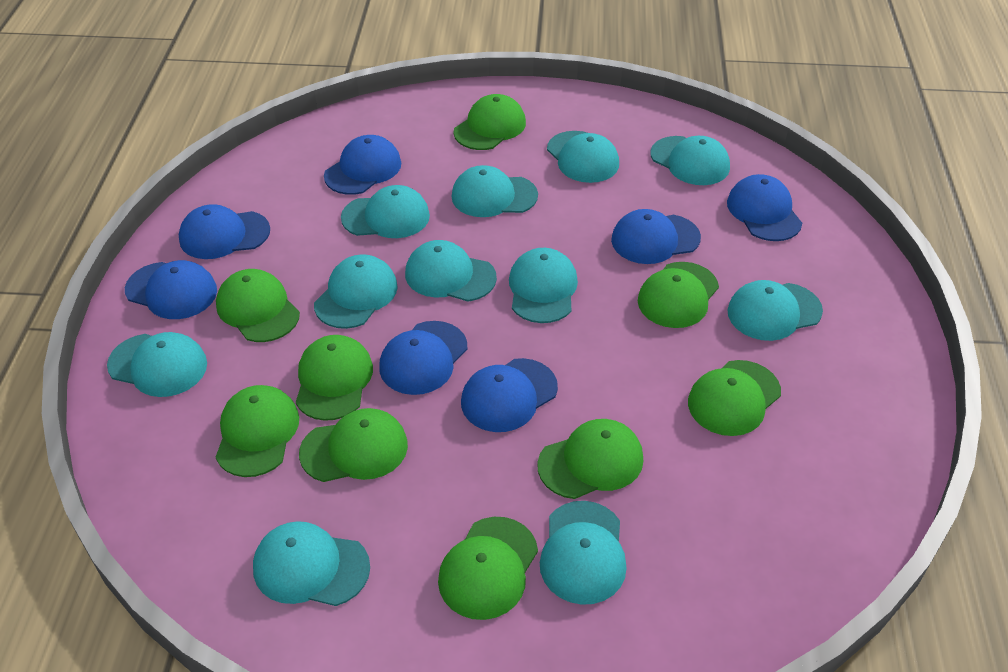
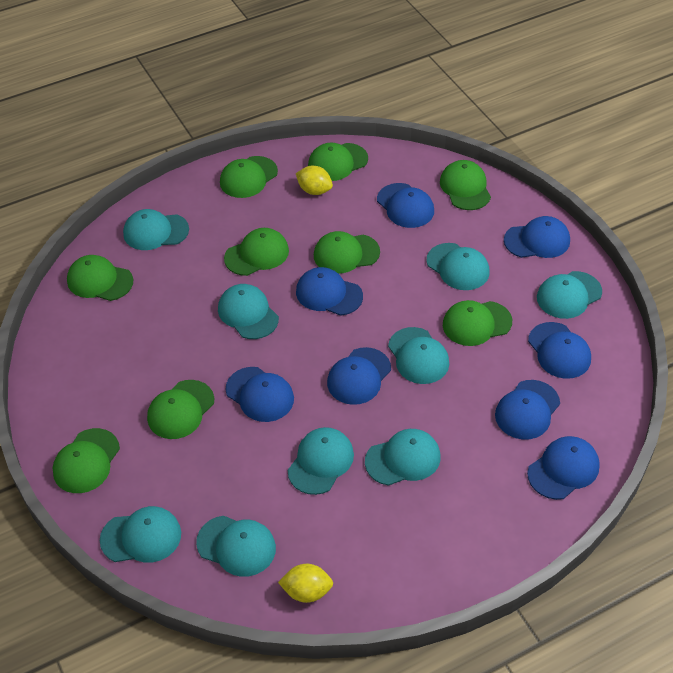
blue cap: 7 -> 8
turquoise cap: 11 -> 9
yellow lemon: 0 -> 2

